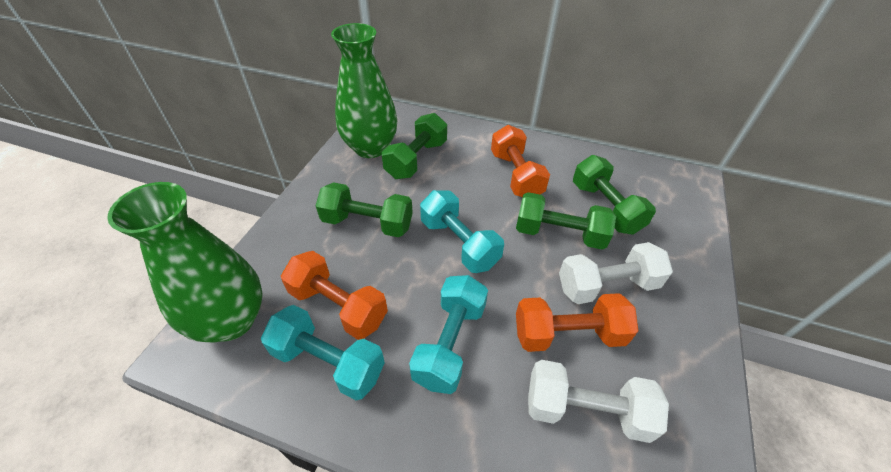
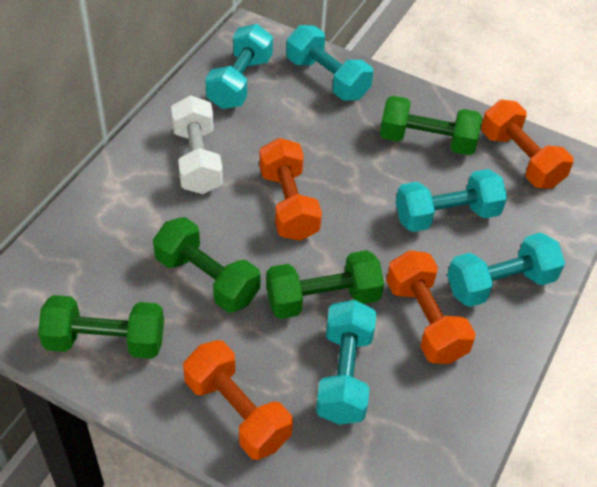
green vase: 2 -> 0
orange dumbbell: 3 -> 4
turquoise dumbbell: 3 -> 5
white dumbbell: 2 -> 1

